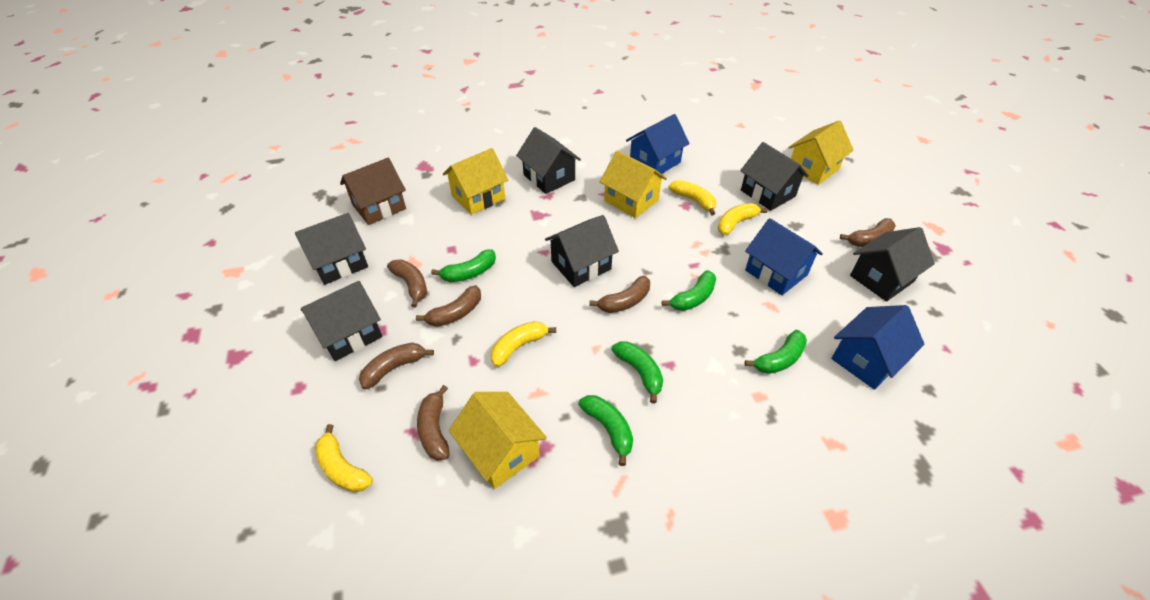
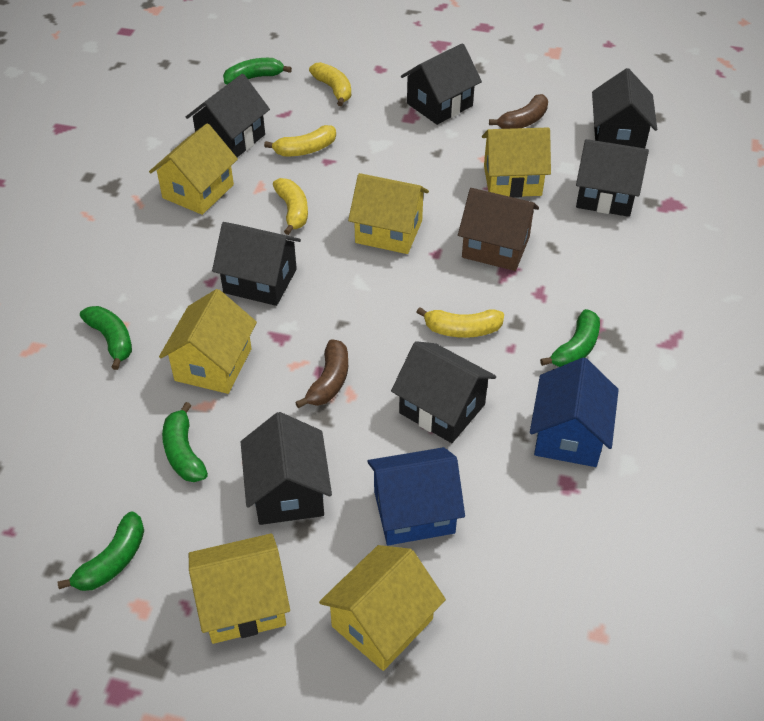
black house: 6 -> 7
blue house: 3 -> 2
brown banana: 6 -> 2
yellow house: 4 -> 6

